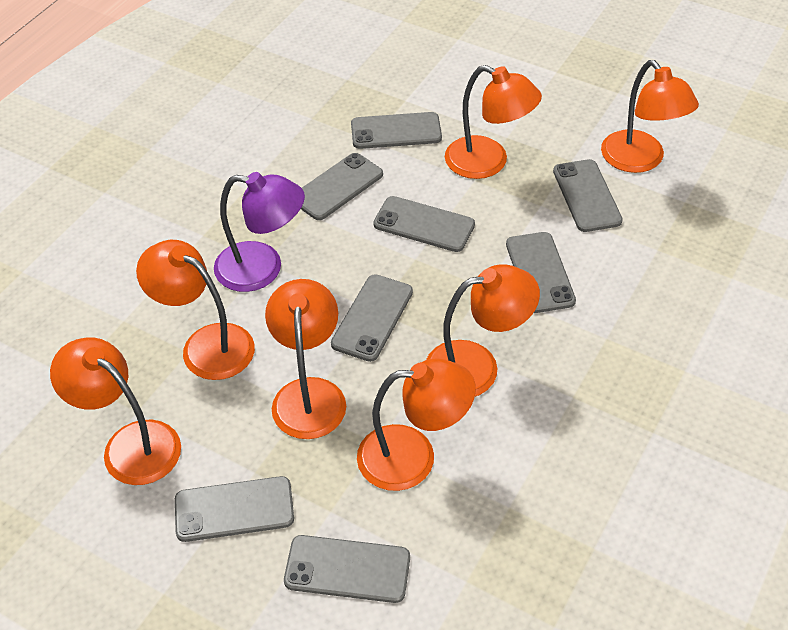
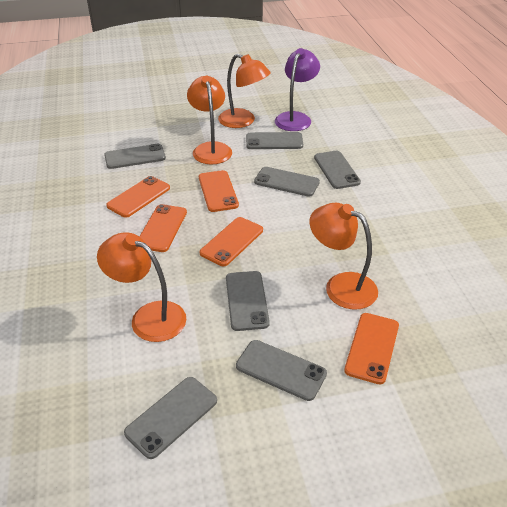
grey phone: 8 -> 7
orange lamp: 7 -> 4
orange phone: 0 -> 5

